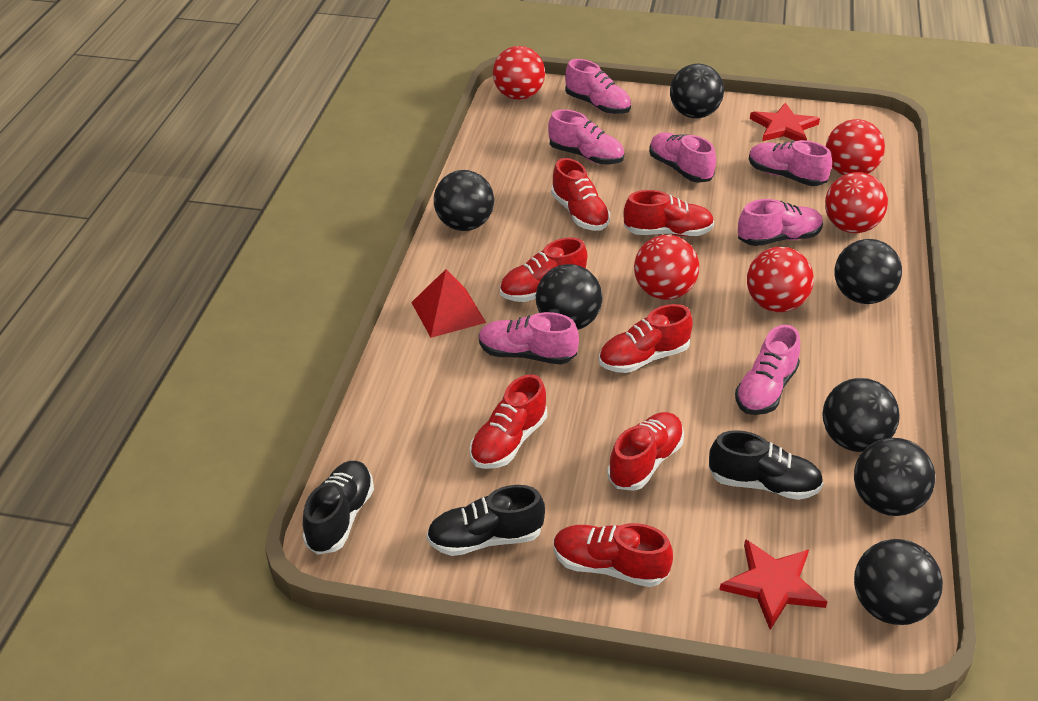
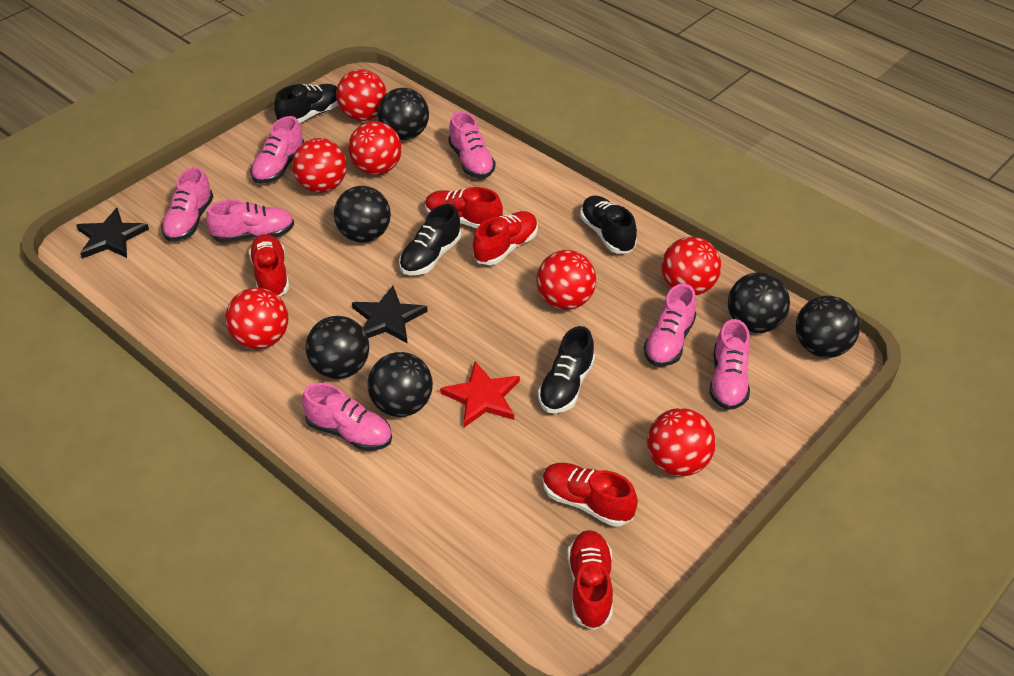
black ball: 7 -> 6
black shoe: 3 -> 4
black star: 0 -> 2
red ball: 5 -> 7
red pyramid: 1 -> 0
red shoe: 7 -> 5
red star: 2 -> 1

